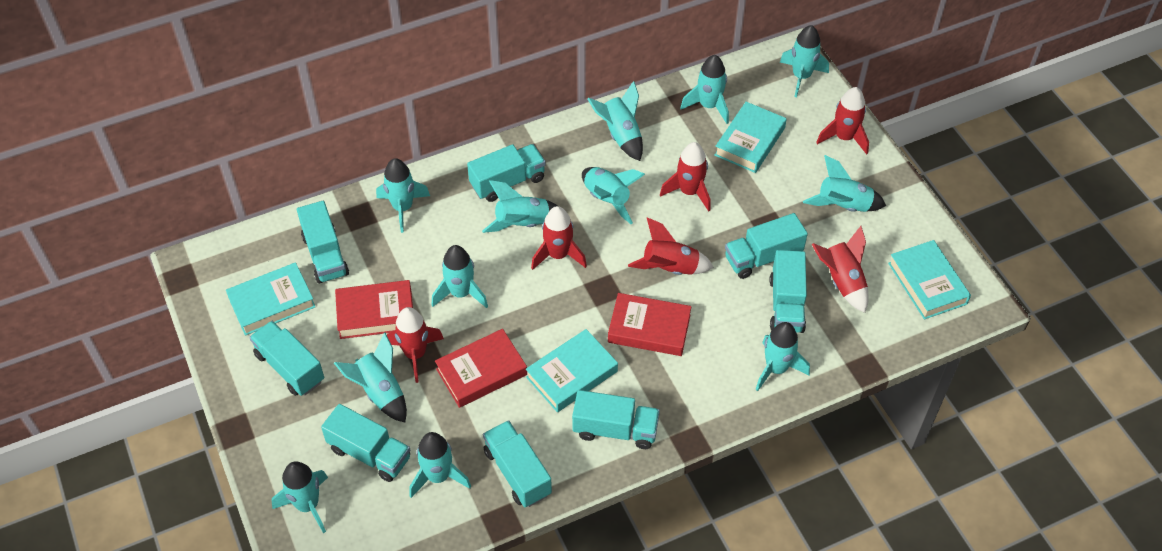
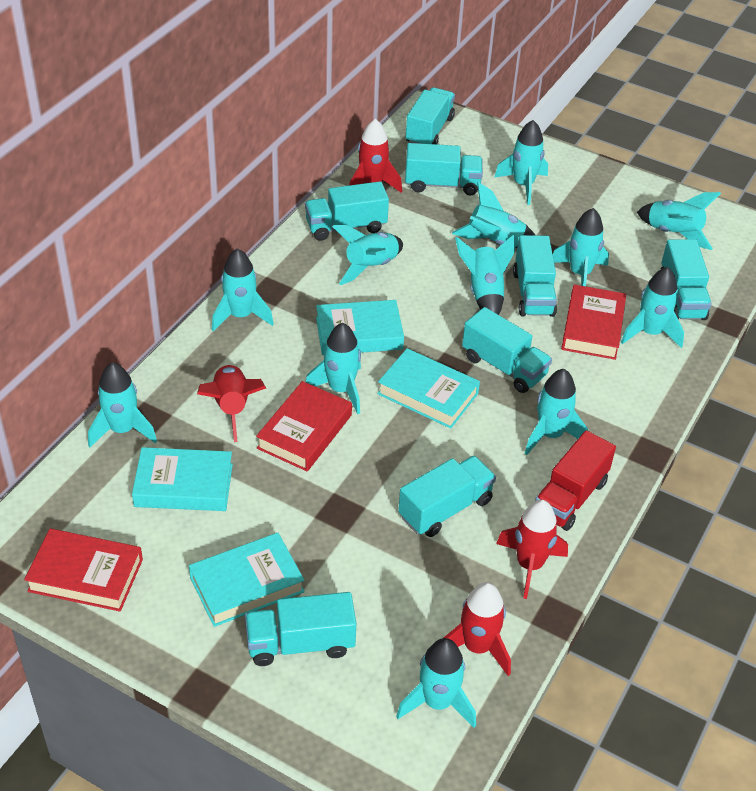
red rocket: 6 -> 4
red truck: 0 -> 1

